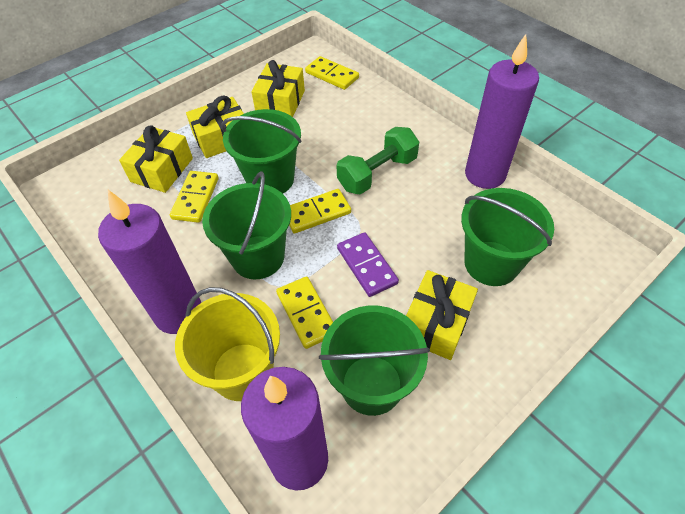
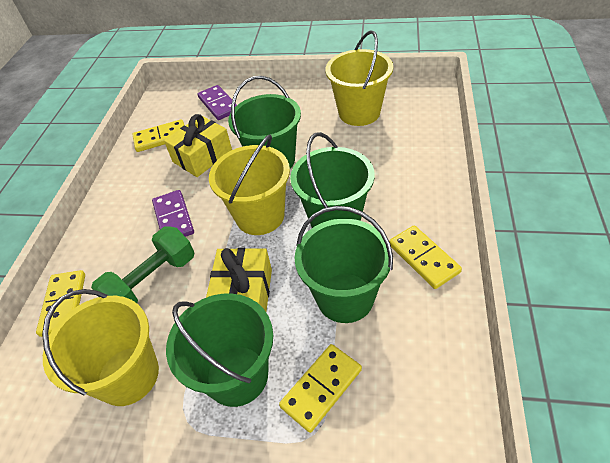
purple candle: 3 -> 0
purple domino: 1 -> 2
yellow bucket: 1 -> 3
yellow gift: 4 -> 2

